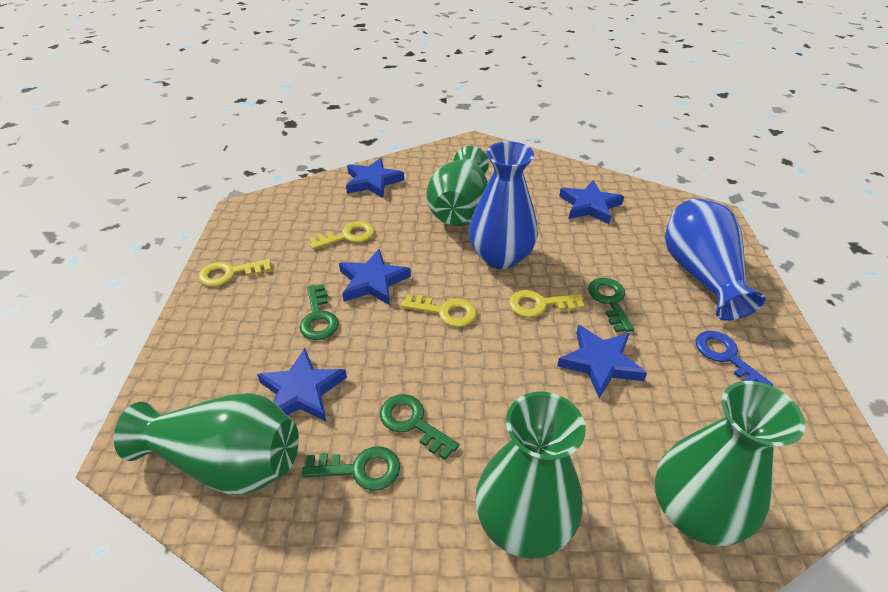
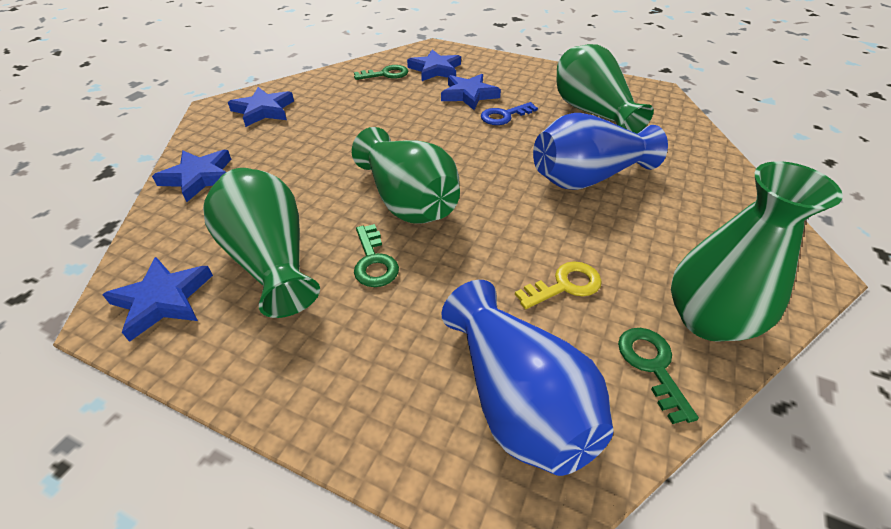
green key: 4 -> 3
yellow key: 4 -> 1

